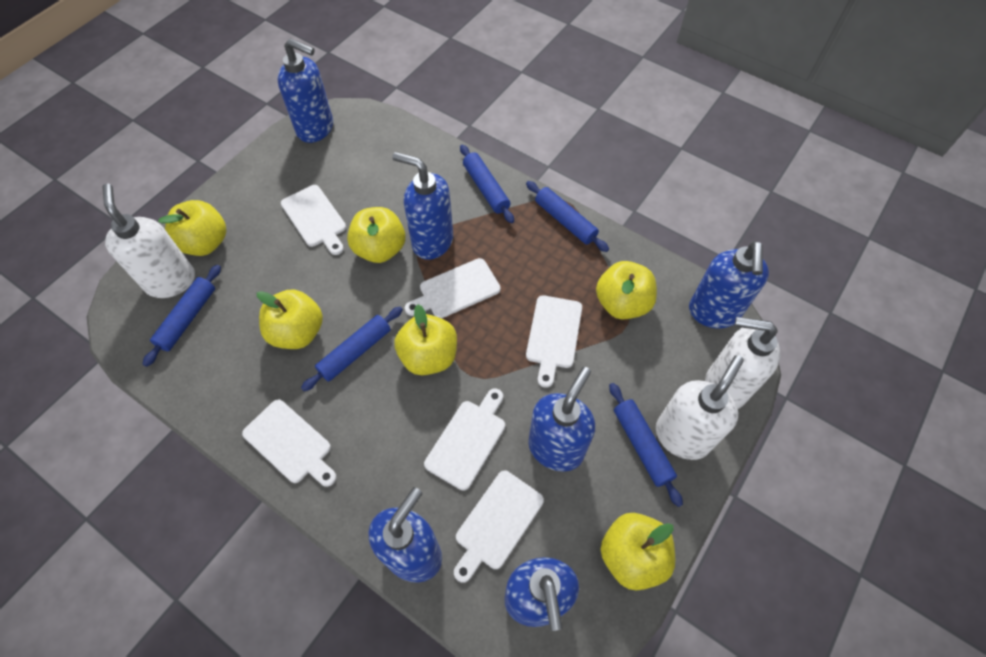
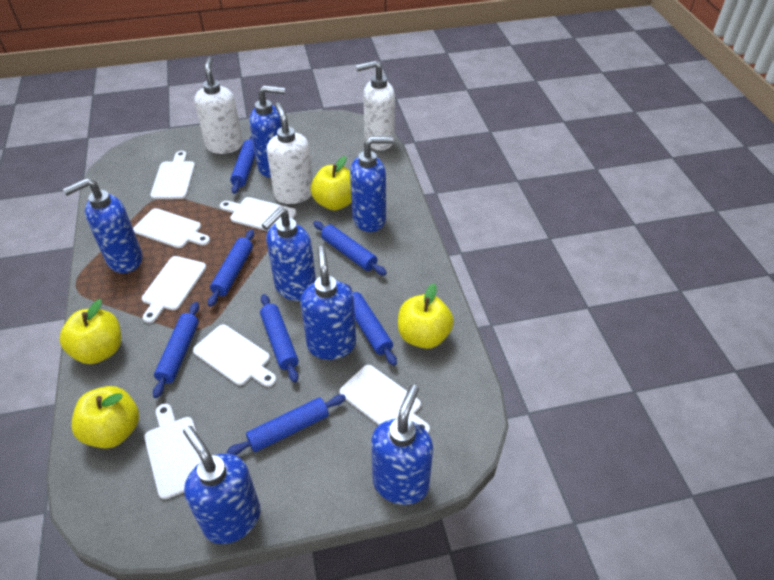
blue rolling pin: 5 -> 7
blue soap dispenser: 6 -> 7
white cutting board: 6 -> 7
yellow apple: 6 -> 4

